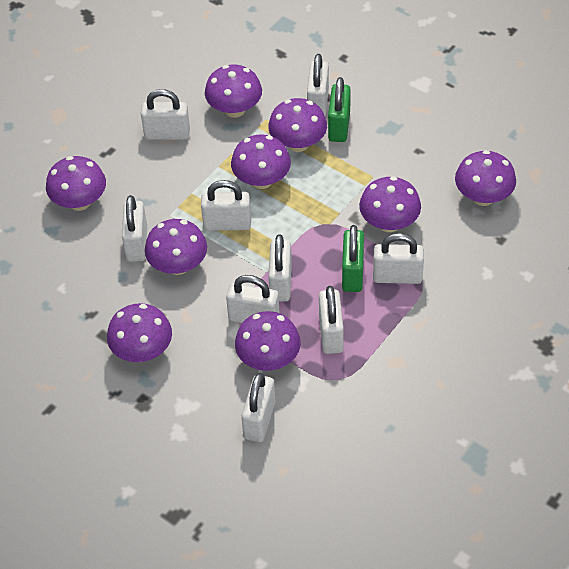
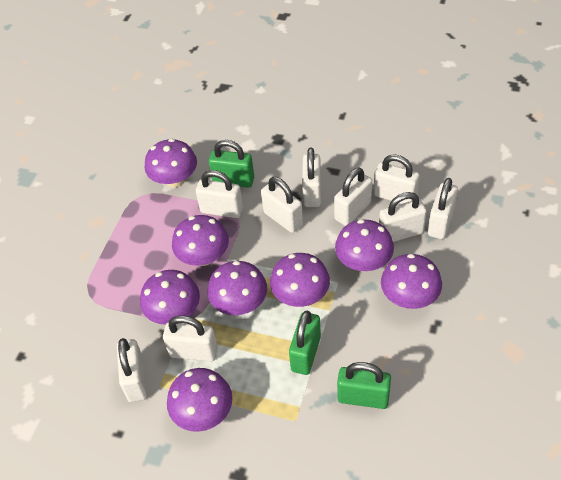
green padlock: 2 -> 3
purple mushroom: 9 -> 8

